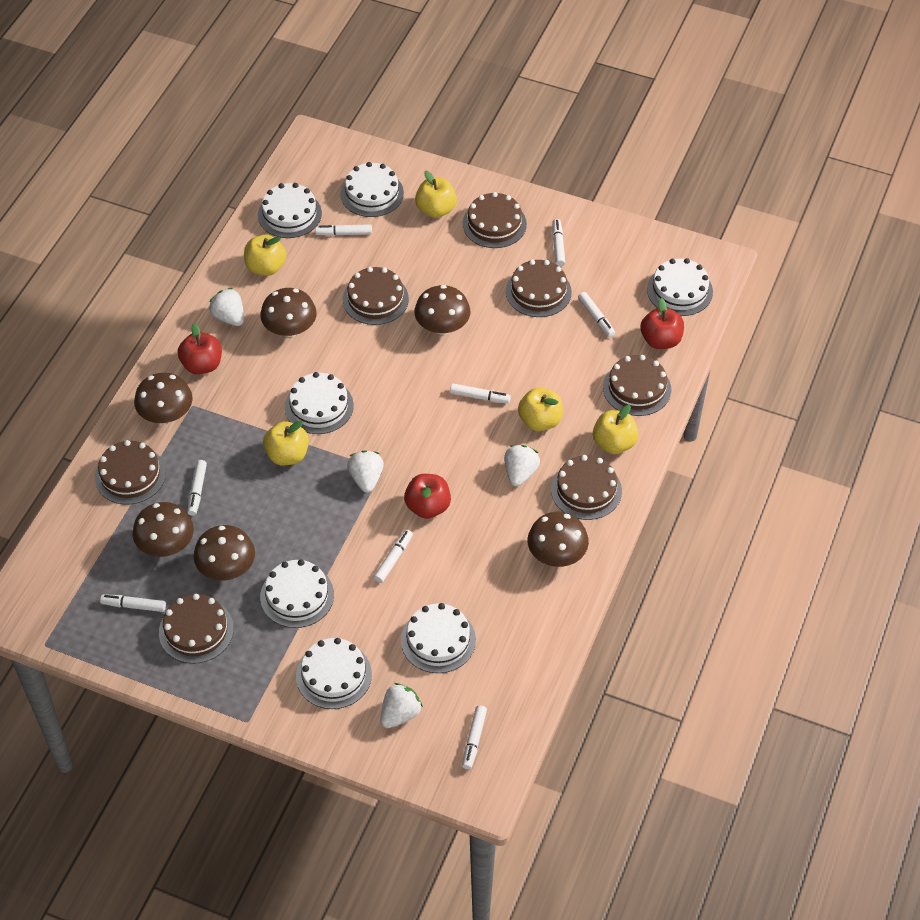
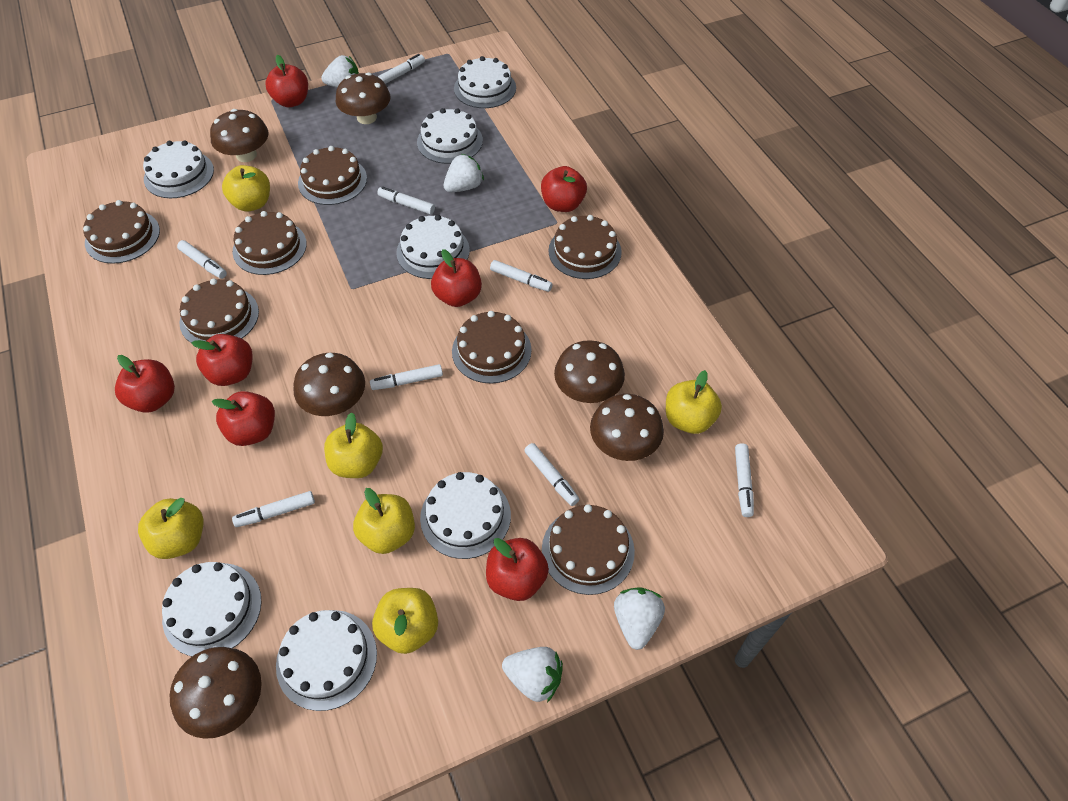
red apple: 3 -> 7
yellow apple: 5 -> 6

